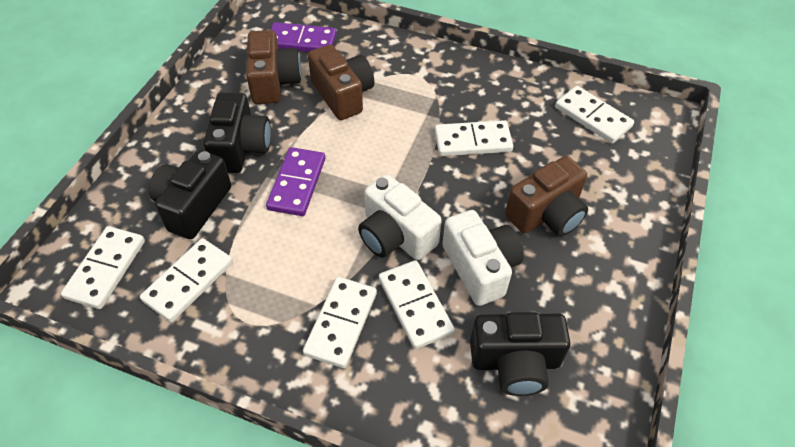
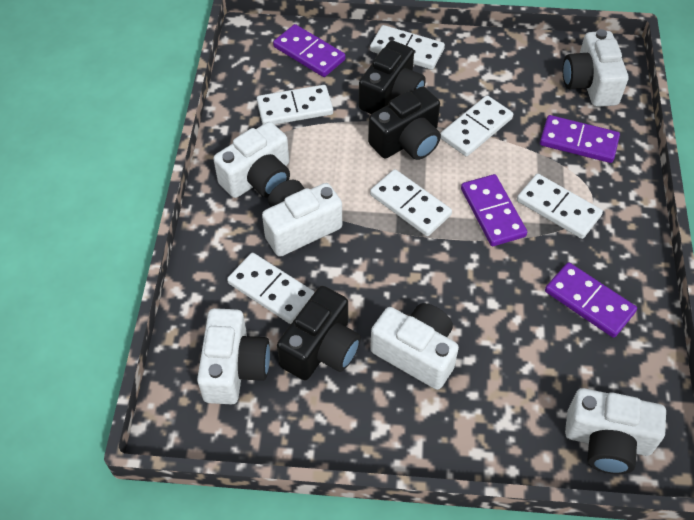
brown camera: 3 -> 0
purple domino: 2 -> 4
white camera: 2 -> 6

